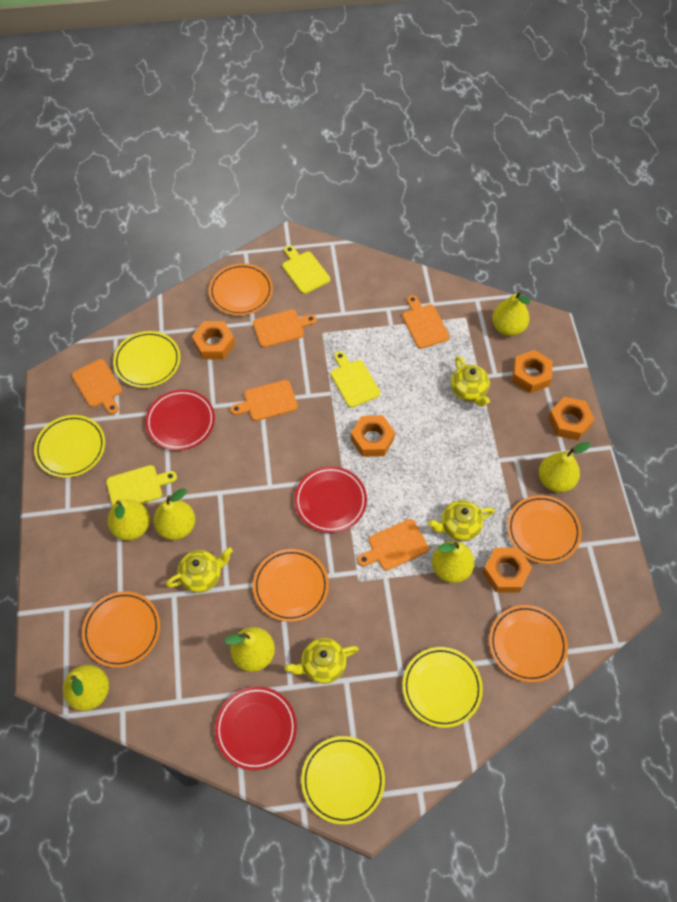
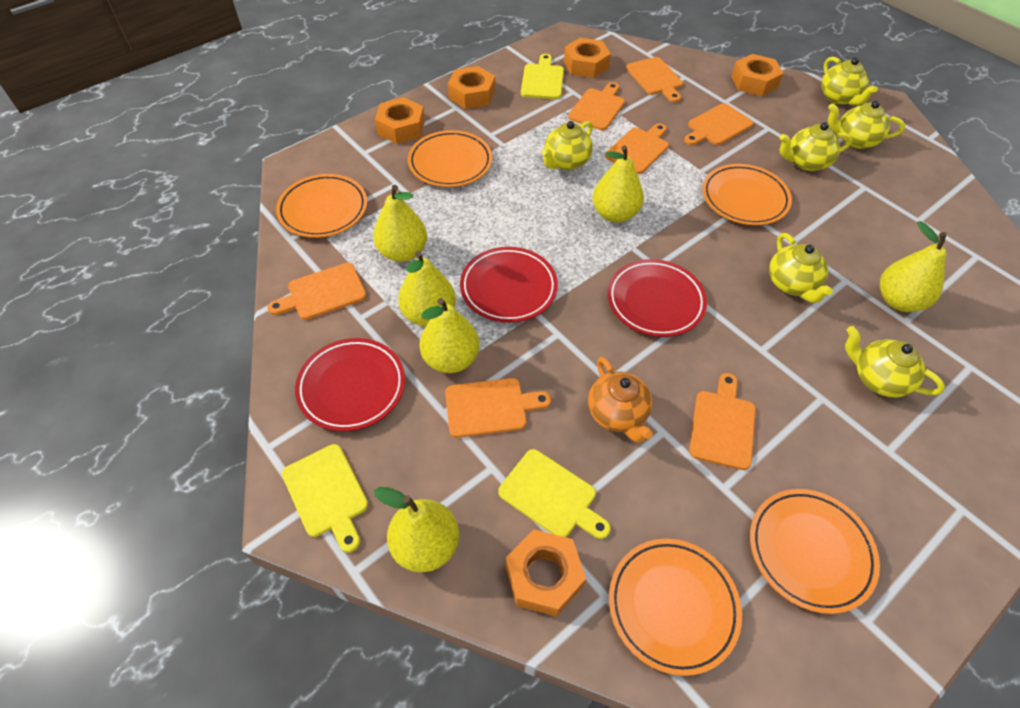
orange cutting board: 5 -> 7
orange teapot: 0 -> 1
yellow pear: 7 -> 6
yellow plate: 4 -> 0
yellow teapot: 4 -> 6

